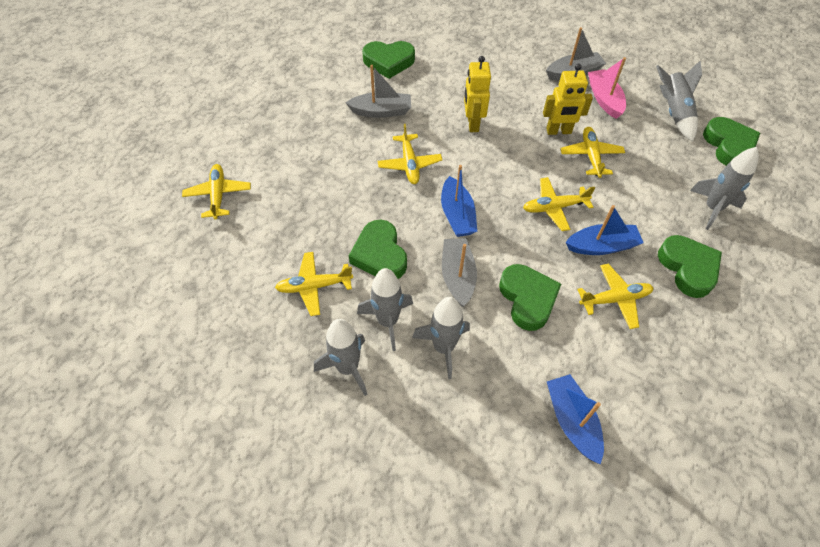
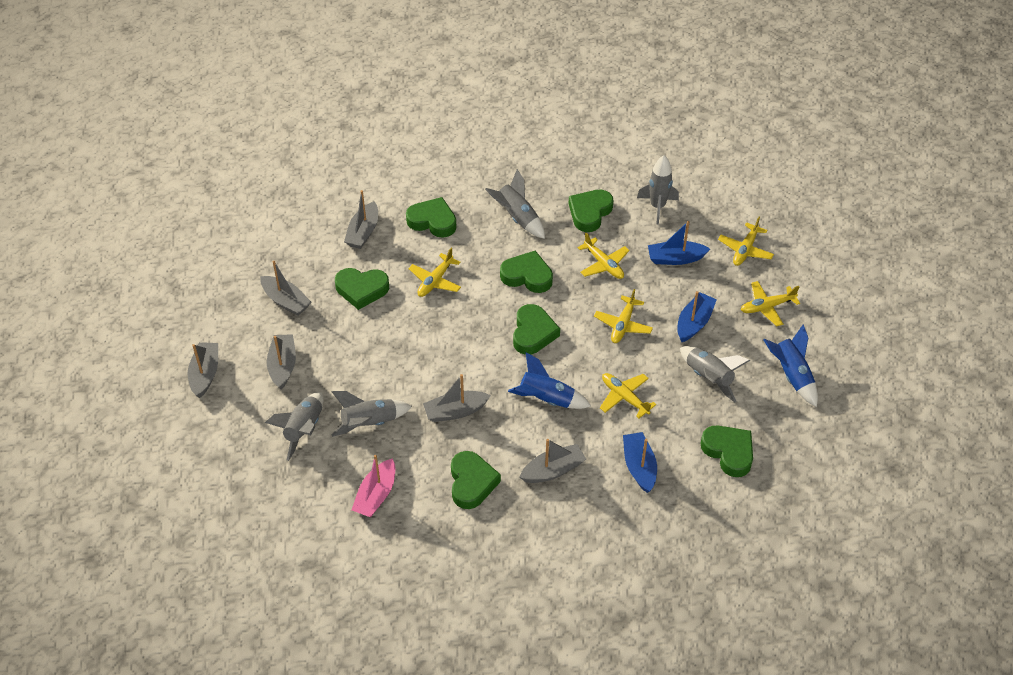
blue rocket: 0 -> 2
green heart: 5 -> 7
grey boat: 3 -> 6
yellow robot: 2 -> 0

